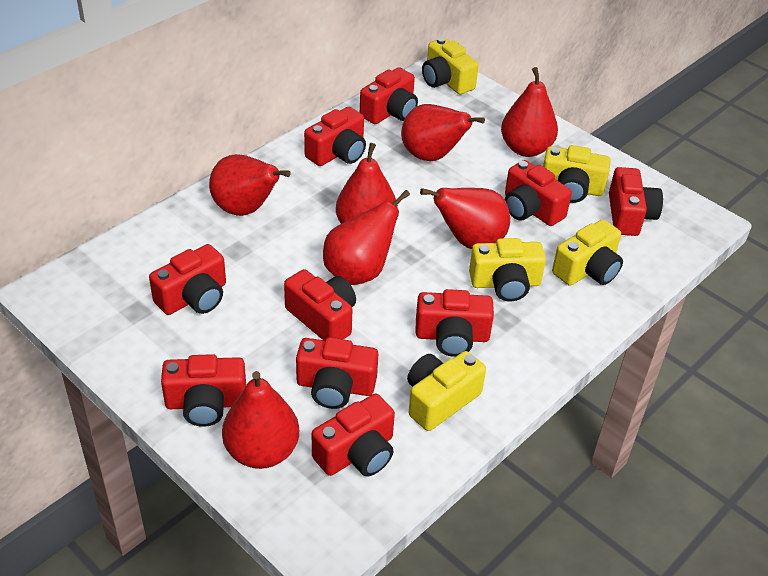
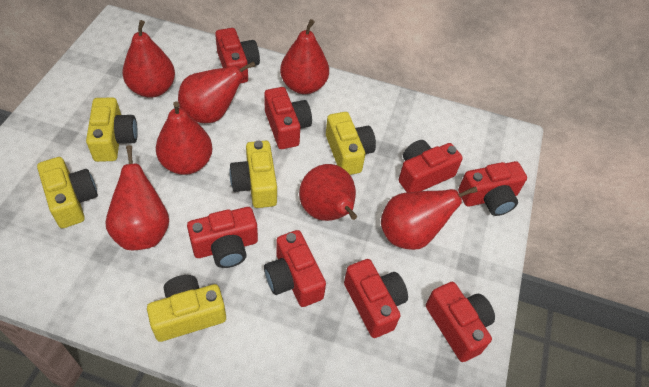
red camera: 10 -> 8

